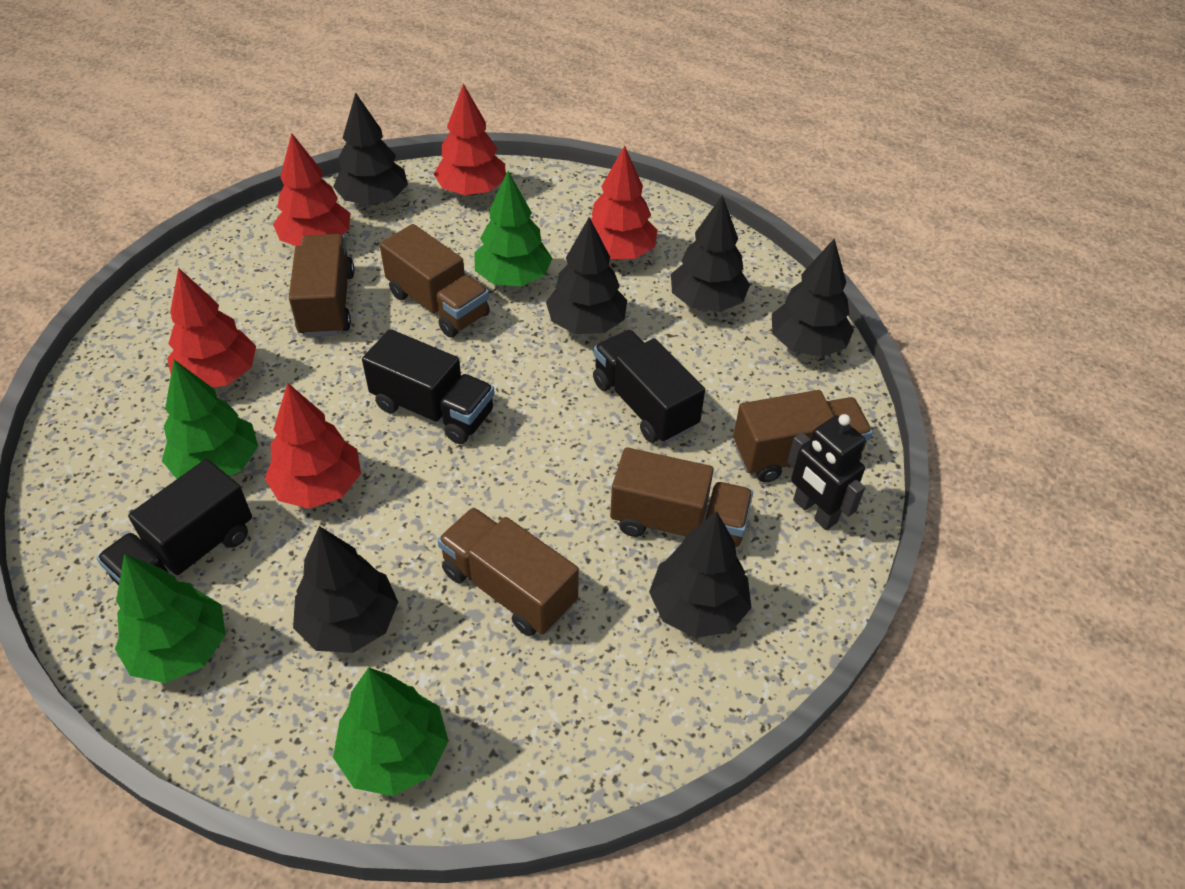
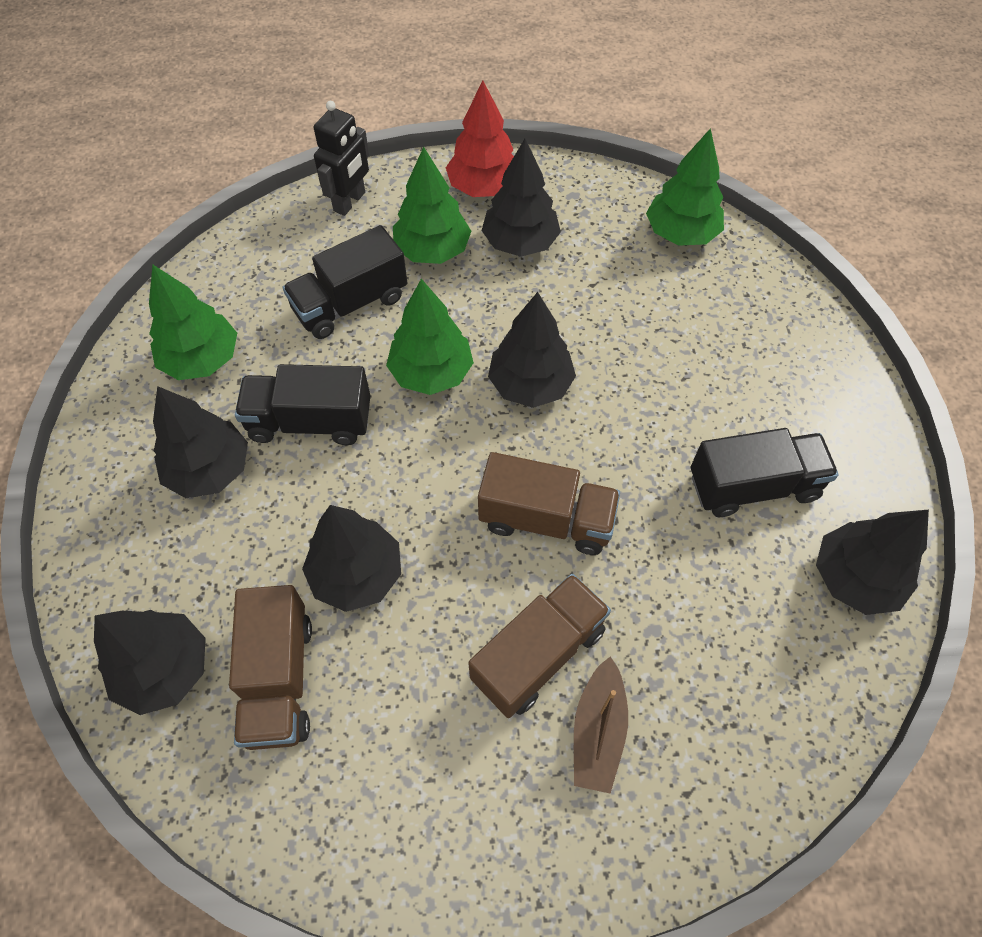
brown boat: 0 -> 1
brown truck: 5 -> 3
red tree: 5 -> 1

